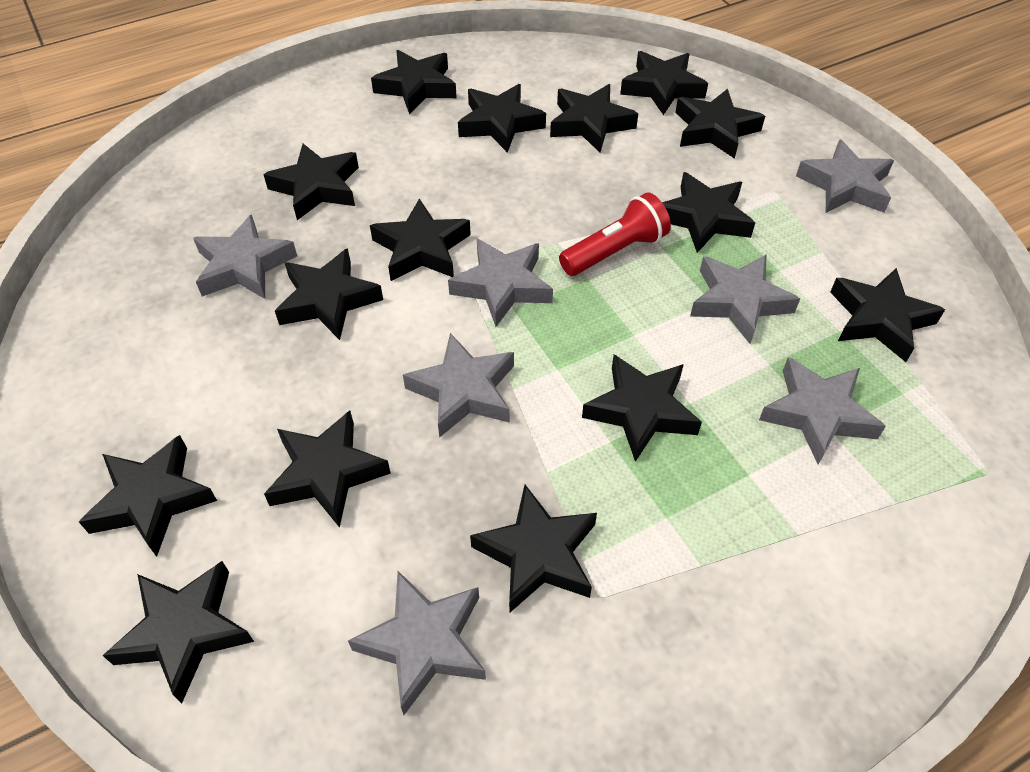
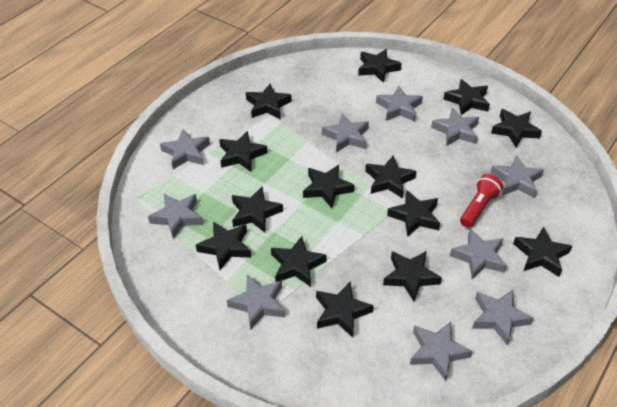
black star: 15 -> 14
grey star: 7 -> 10

